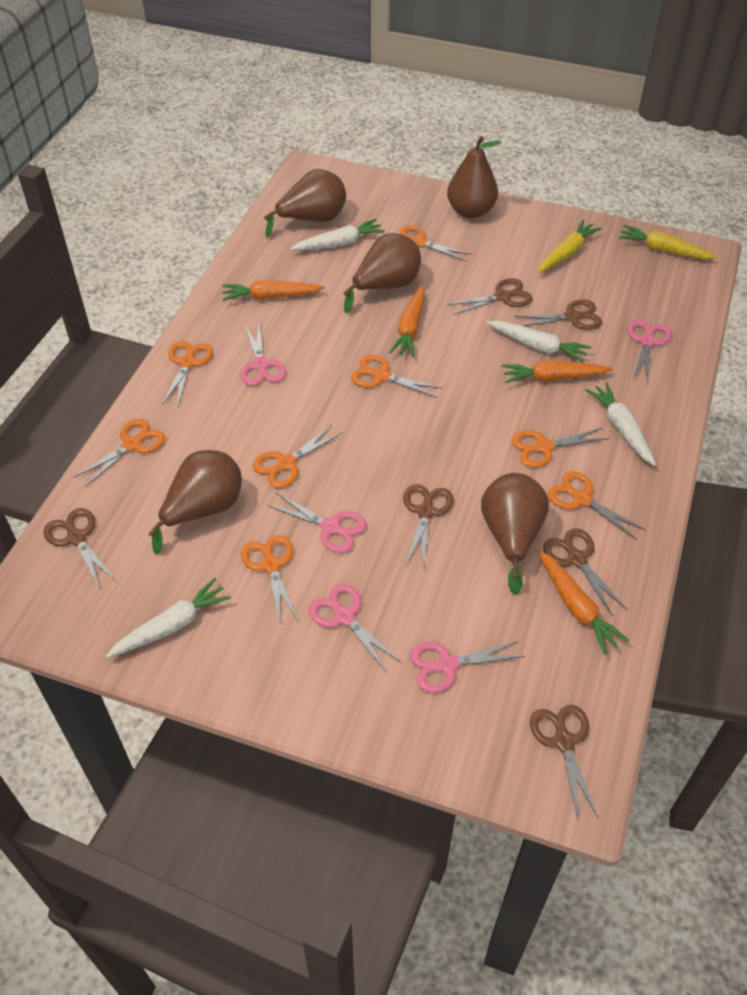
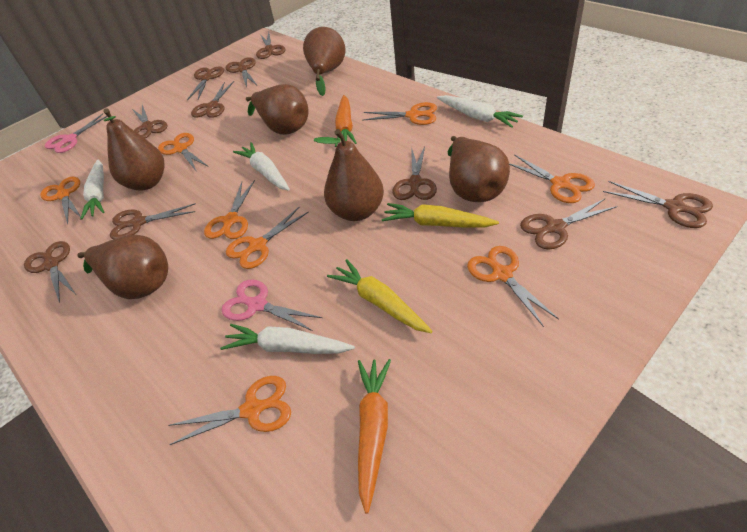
brown pear: 5 -> 6
brown scissors: 6 -> 10
orange carrot: 4 -> 2
pink scissors: 5 -> 2

